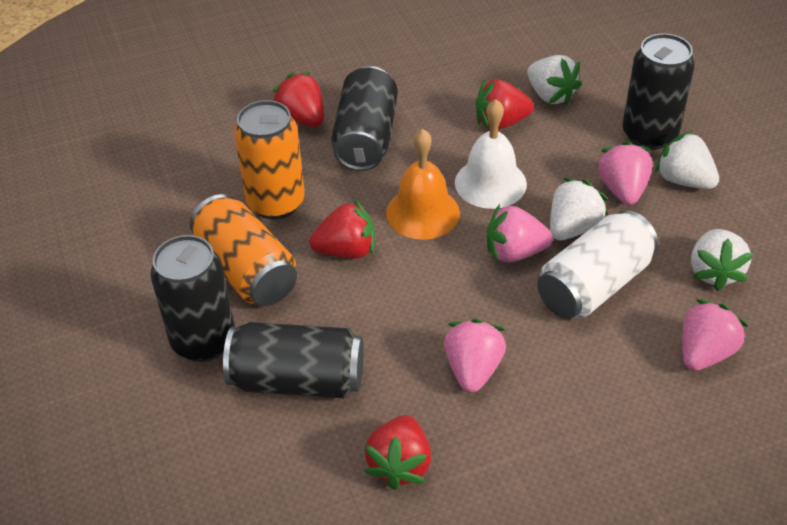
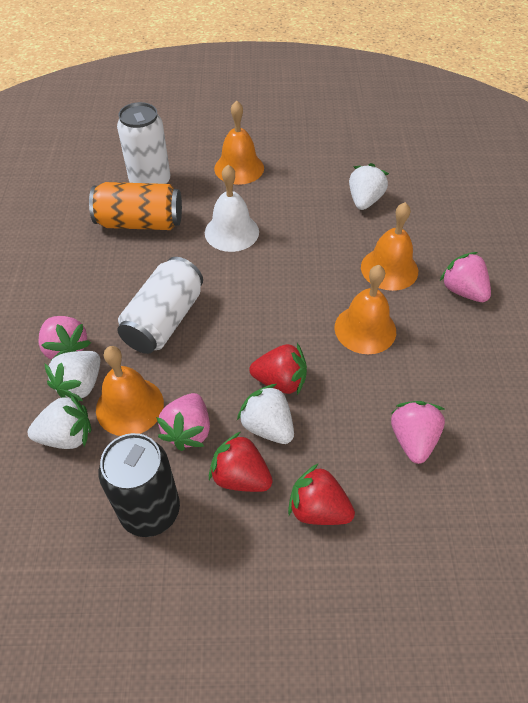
black can: 4 -> 1
orange bell: 1 -> 4
orange can: 2 -> 1
red strawberry: 4 -> 3
white can: 1 -> 2

